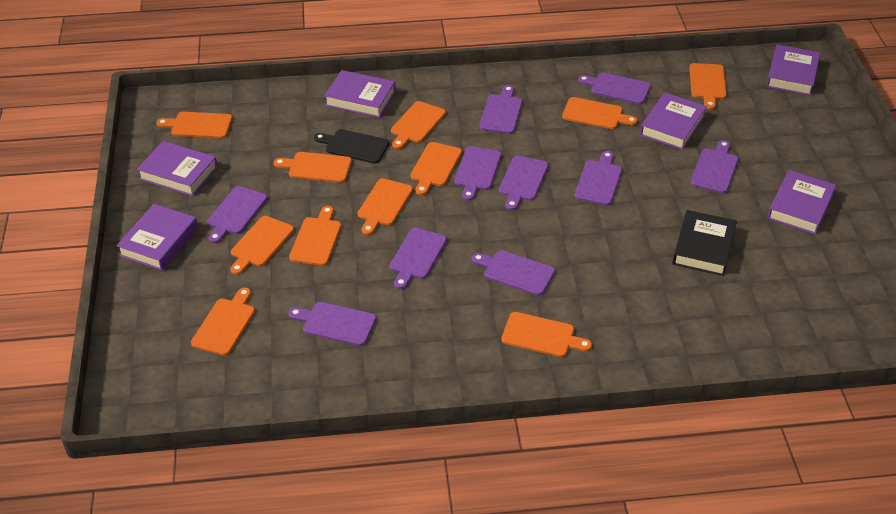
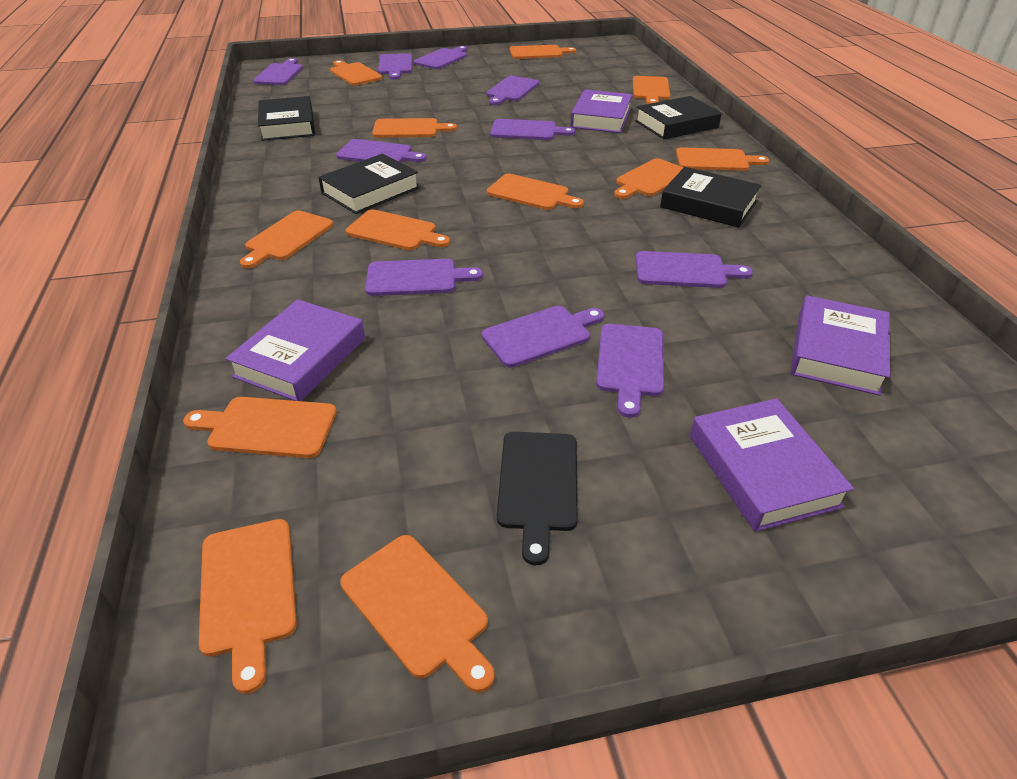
black book: 1 -> 4
orange cutting board: 11 -> 12
purple book: 6 -> 4

